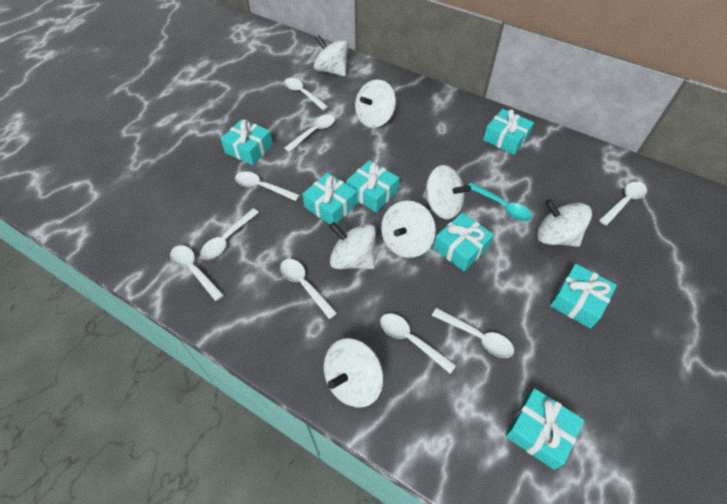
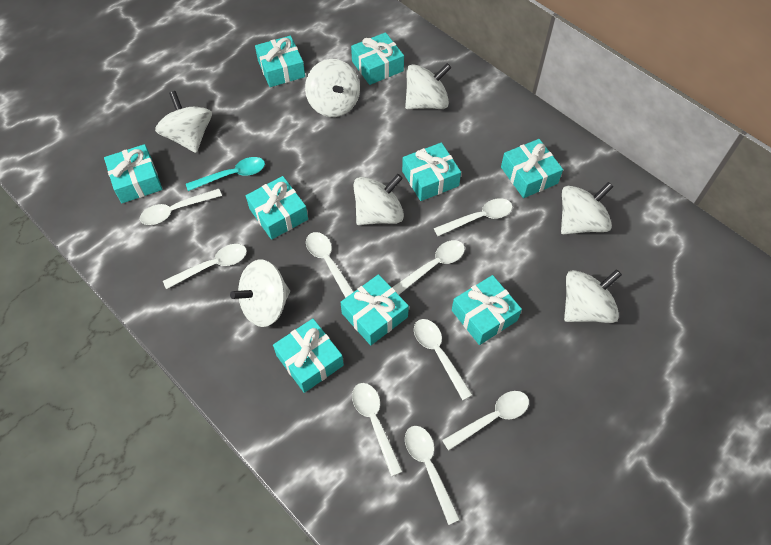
turquoise gift: 7 -> 9

